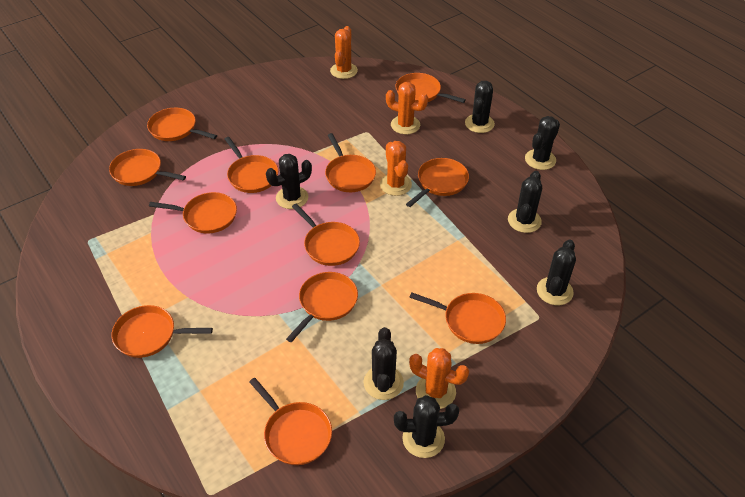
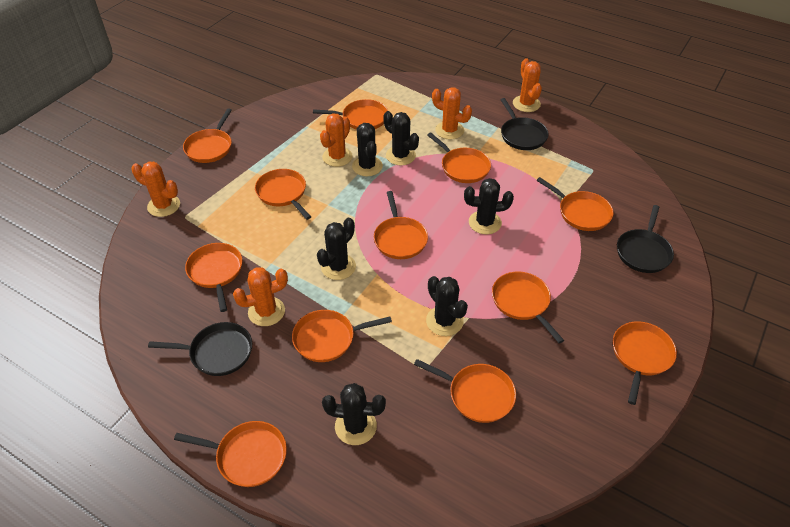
black cactus: 7 -> 6
black pan: 0 -> 3
orange cactus: 4 -> 5

